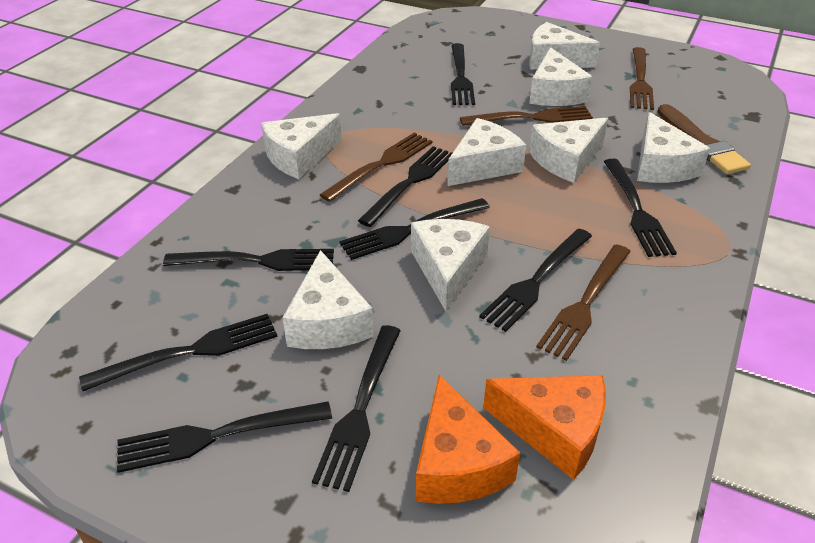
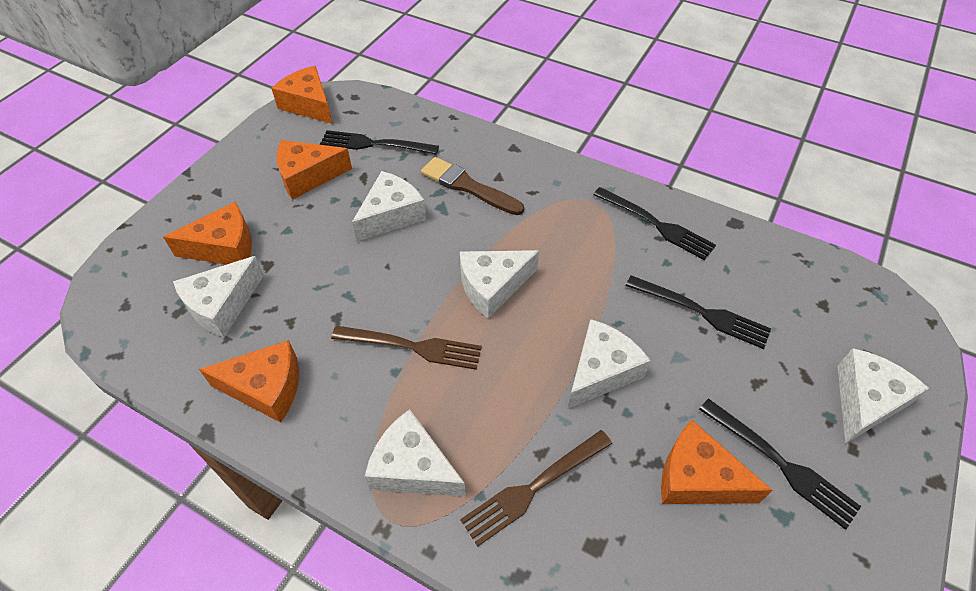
black fork: 9 -> 4
brown fork: 4 -> 2
orange cheese: 2 -> 5
white cheese: 8 -> 6

